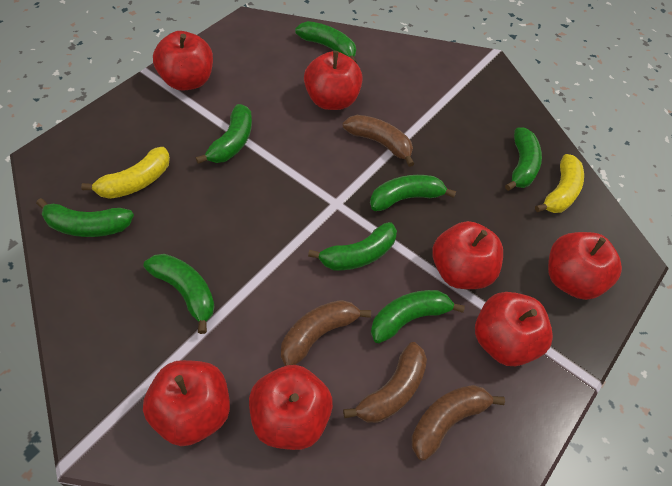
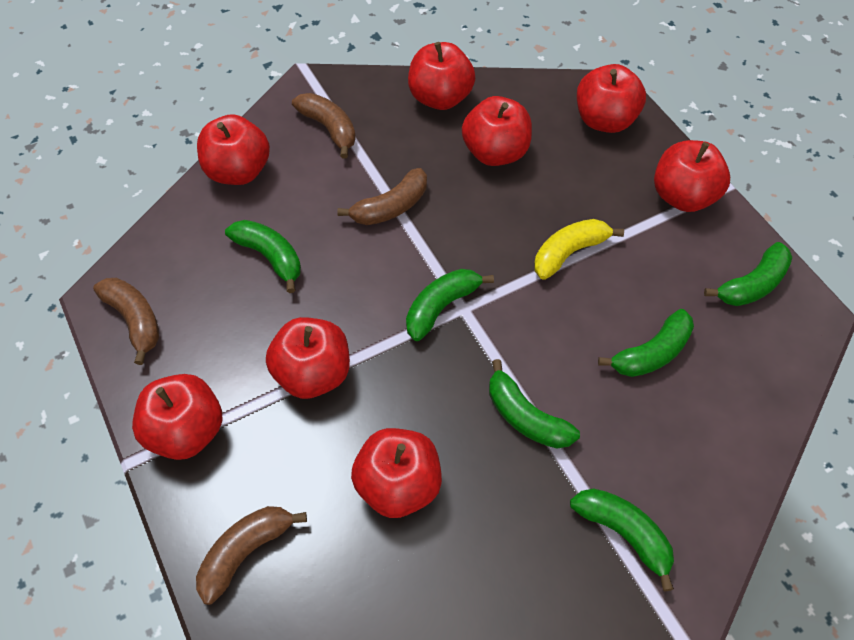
green banana: 8 -> 6
red apple: 7 -> 8
yellow banana: 2 -> 1

